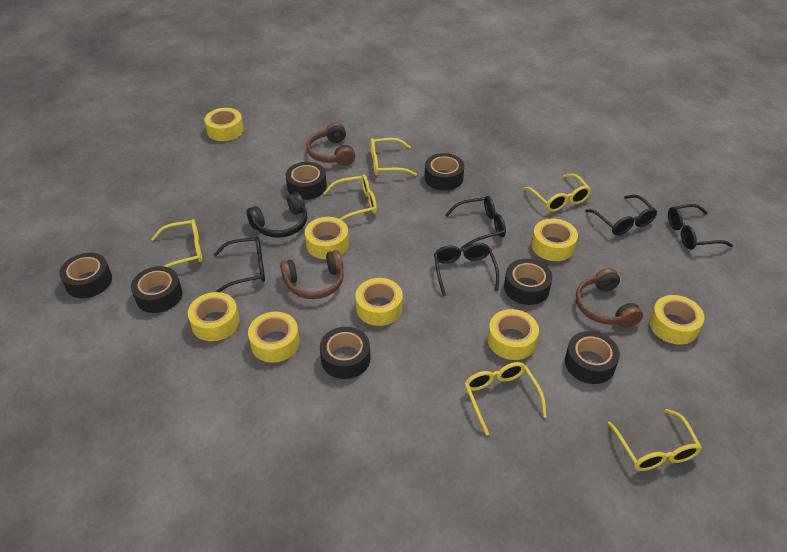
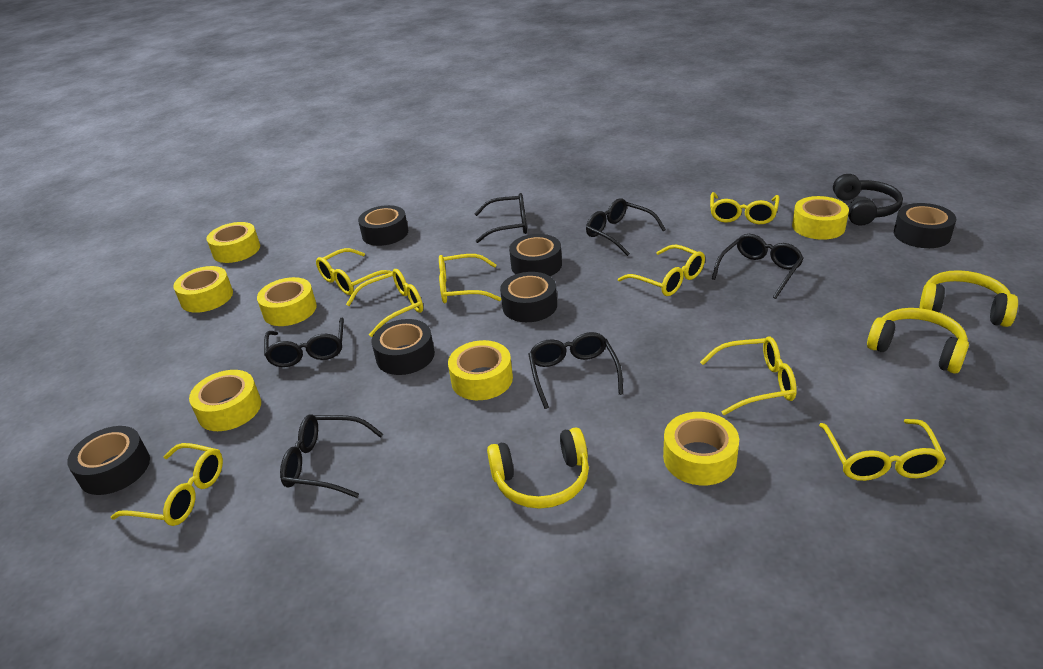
black glasses: 5 -> 6
black tape: 7 -> 6
brown headphones: 3 -> 0
yellow glasses: 6 -> 8
yellow headphones: 0 -> 3
yellow tape: 8 -> 7

